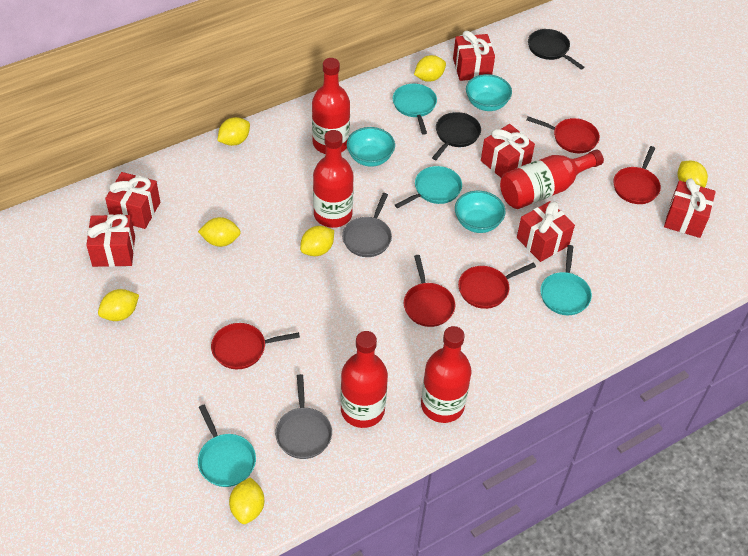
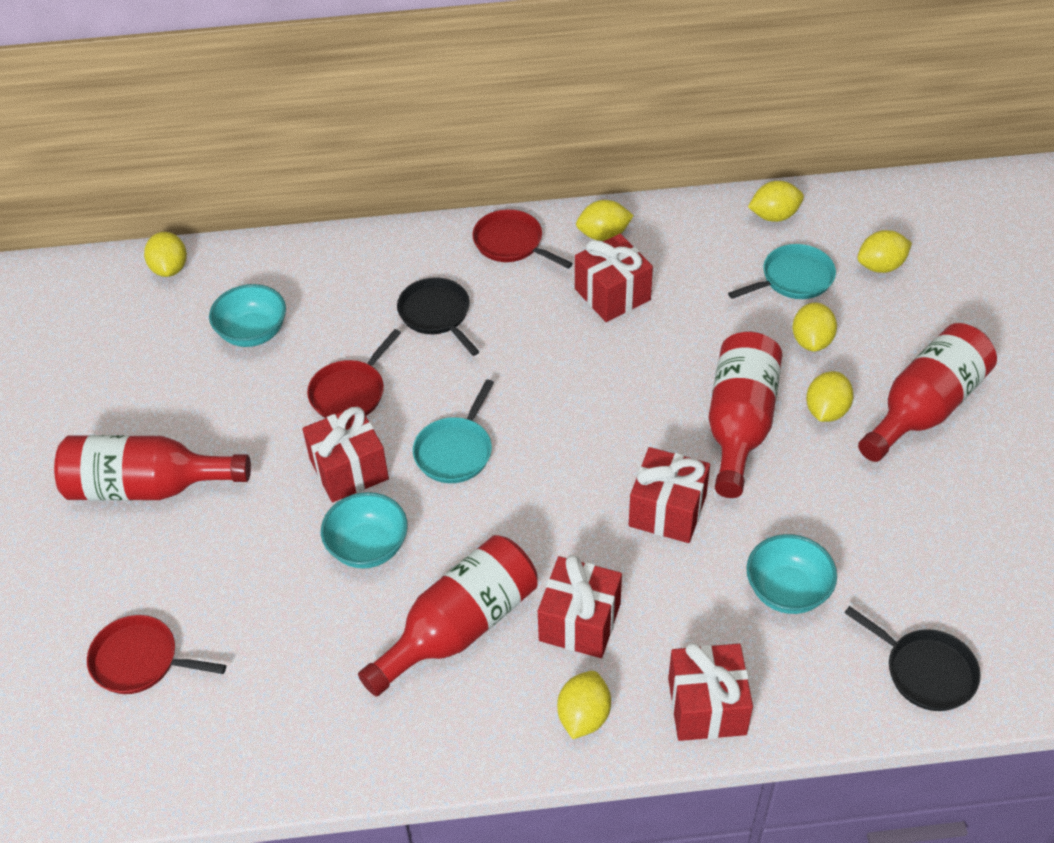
grey pan: 2 -> 0
red bottle: 5 -> 4
red gift: 6 -> 5
red pan: 5 -> 3
turquoise pan: 4 -> 2

